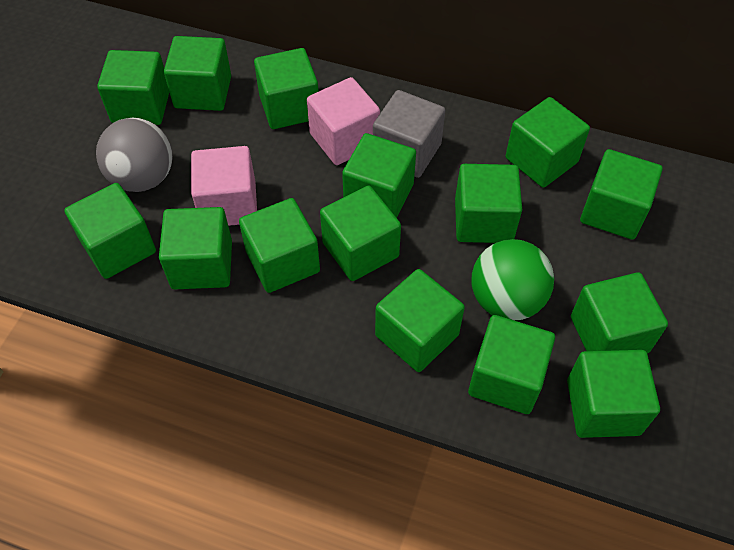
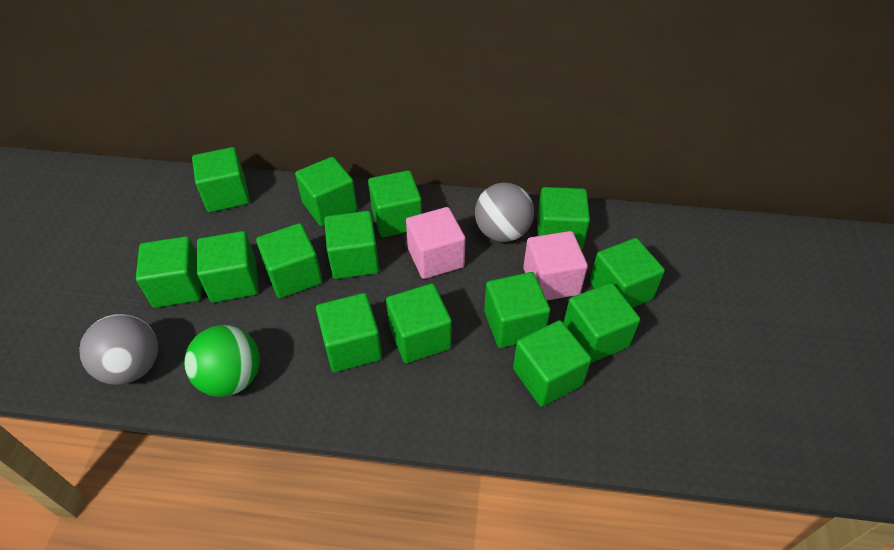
green cube: 15 -> 14
grey ball: 1 -> 2
grey cube: 1 -> 0

